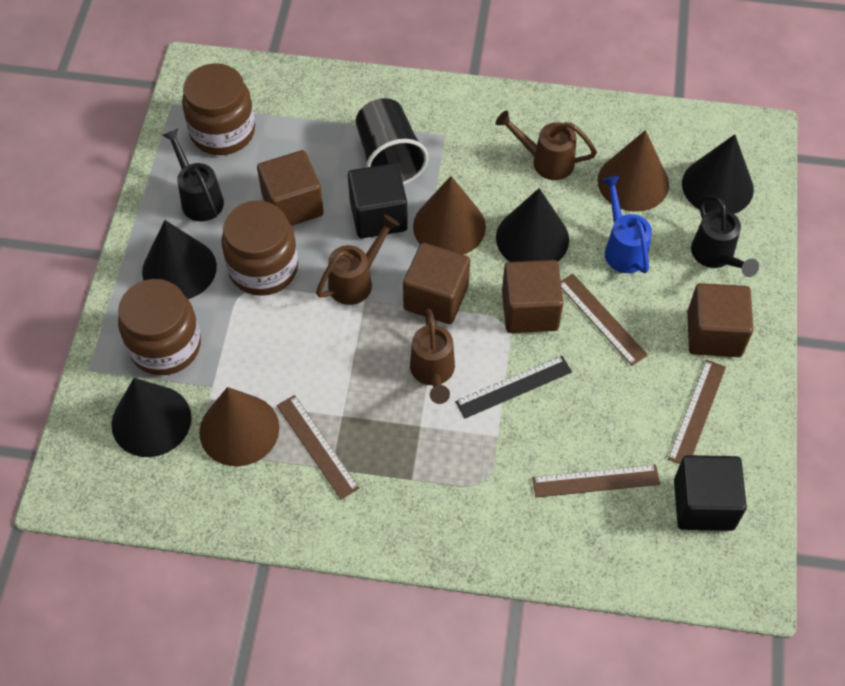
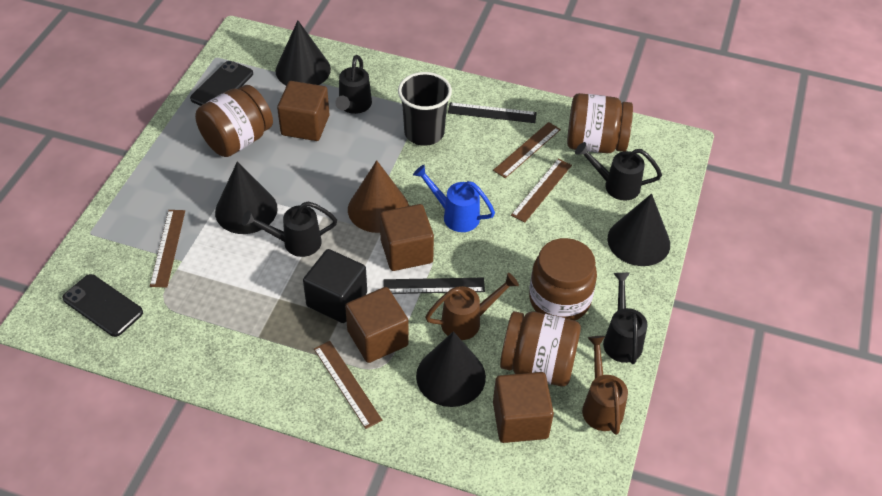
black cube: 2 -> 1
black phone: 0 -> 2
black ruler: 1 -> 2
black watering can: 2 -> 4
brown cone: 3 -> 1
brown jar: 3 -> 4
brown watering can: 3 -> 2

